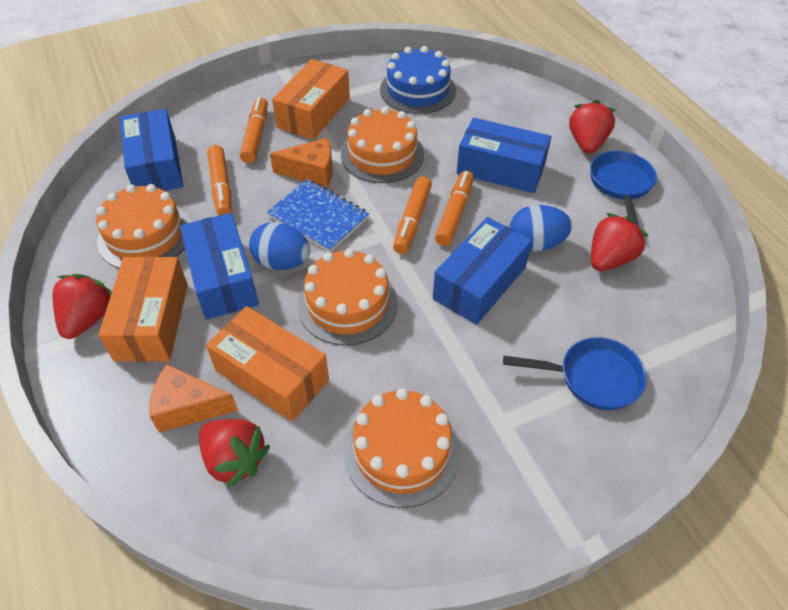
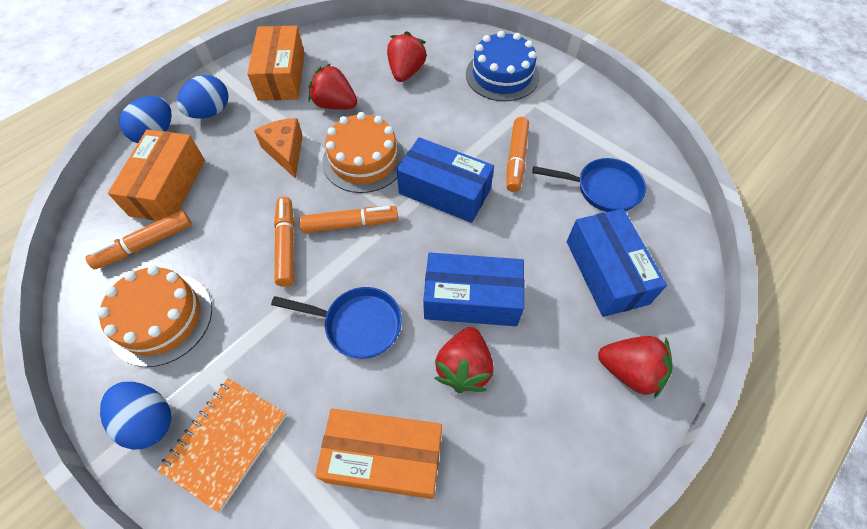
blue box: 4 -> 3
blue egg: 2 -> 3
blue notebook: 1 -> 0
orange cake: 4 -> 2
orange cheese: 2 -> 1
orange notebook: 0 -> 1

